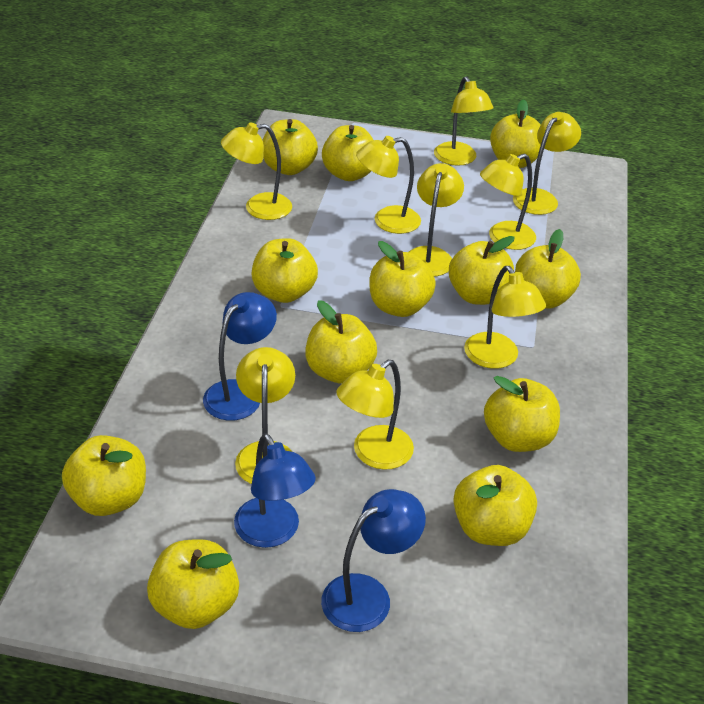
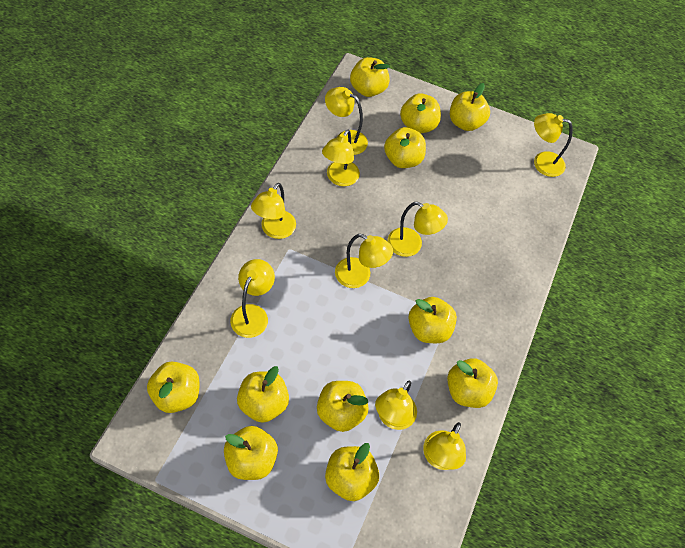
blue lamp: 3 -> 0
yellow apple: 12 -> 11

